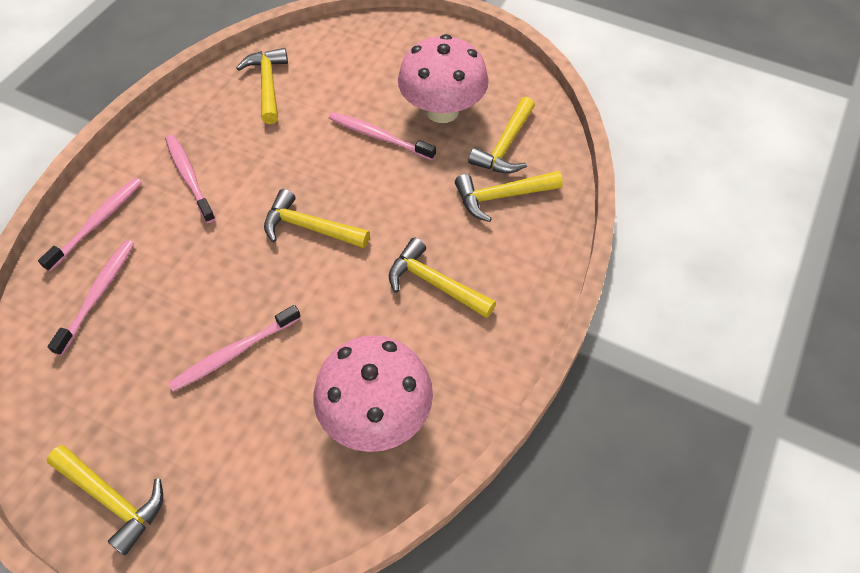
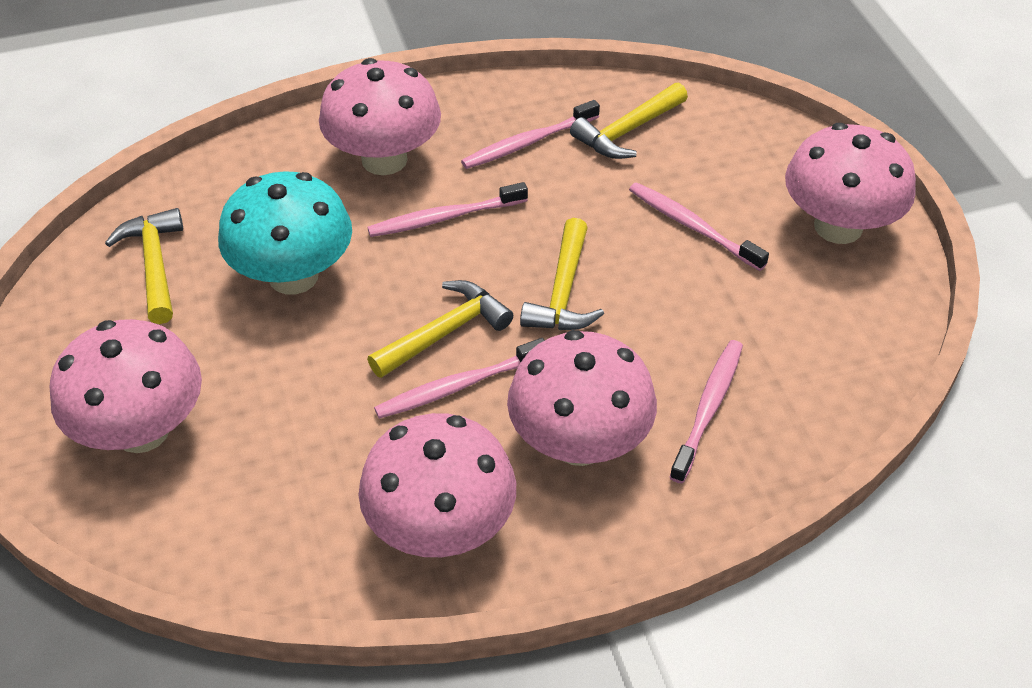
pink mushroom: 2 -> 5
turquoise mushroom: 0 -> 1
yellow hammer: 6 -> 4

